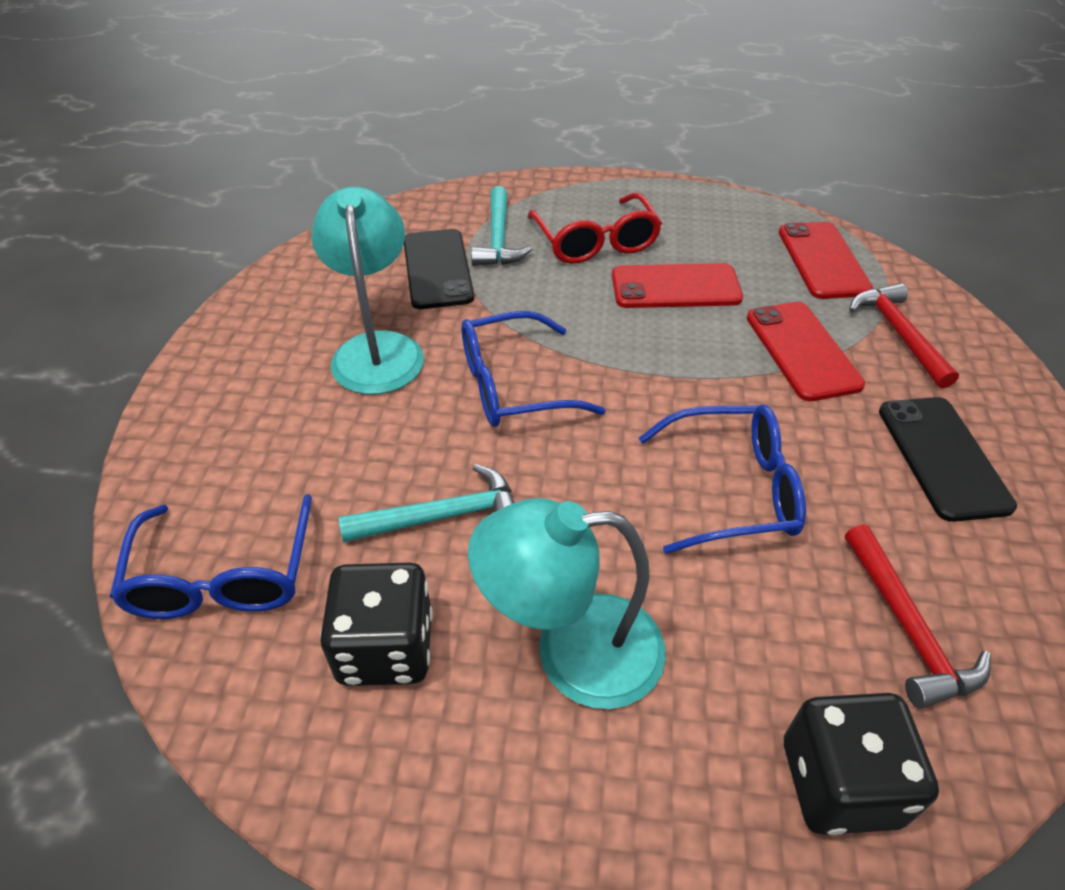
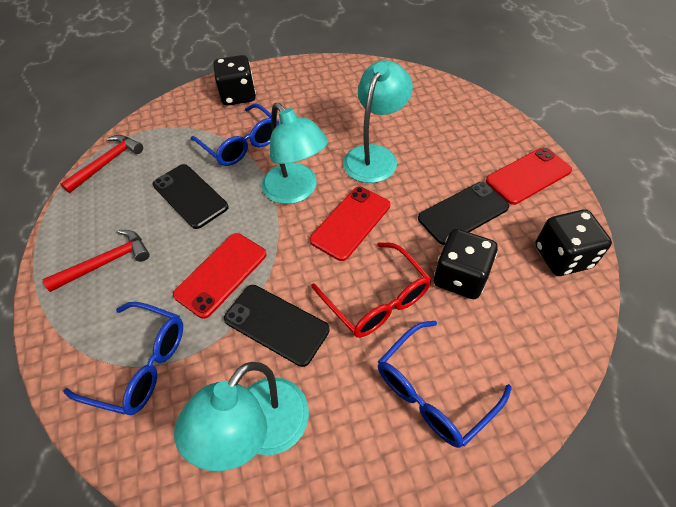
black dice: 2 -> 3
black phone: 2 -> 3
turquoise hammer: 2 -> 0
turquoise lamp: 2 -> 3

